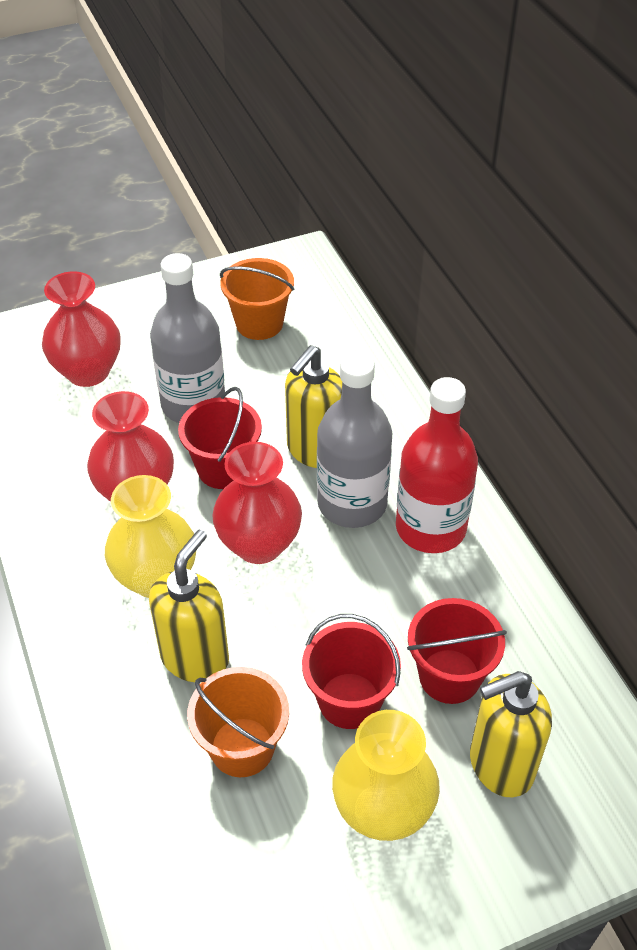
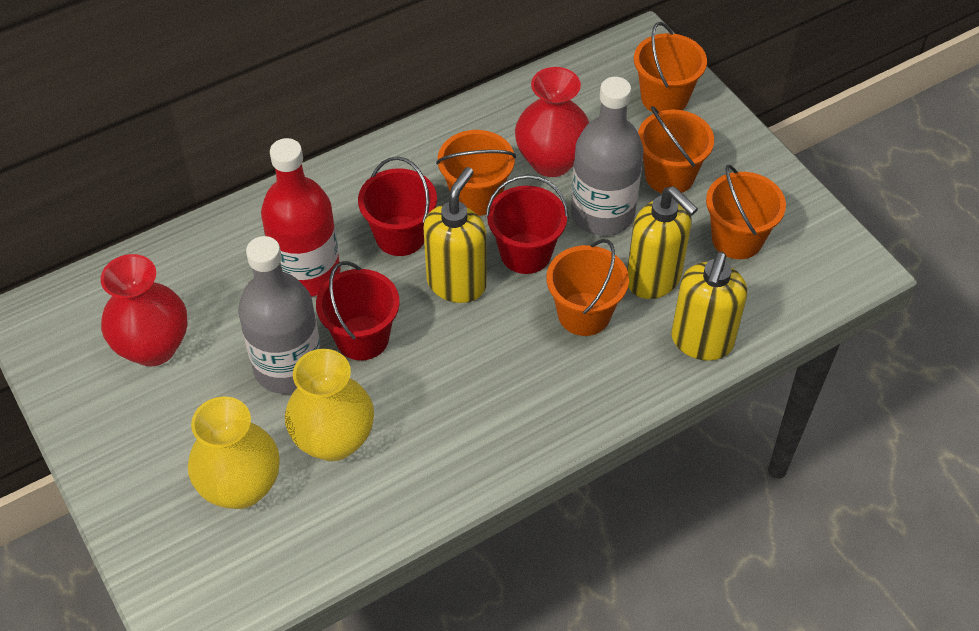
orange bucket: 2 -> 5
red vase: 3 -> 2

